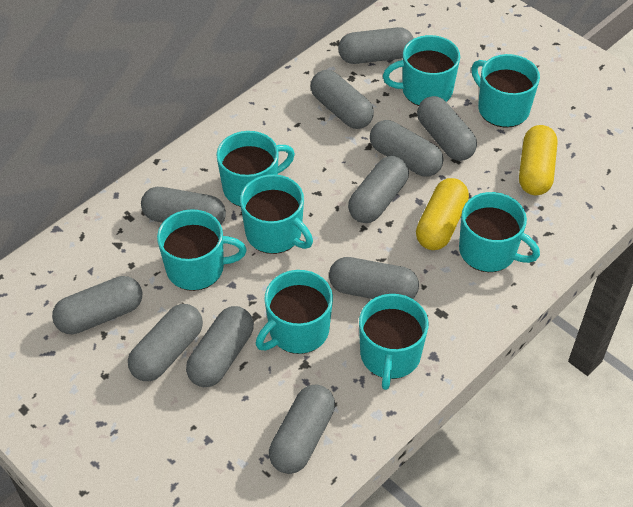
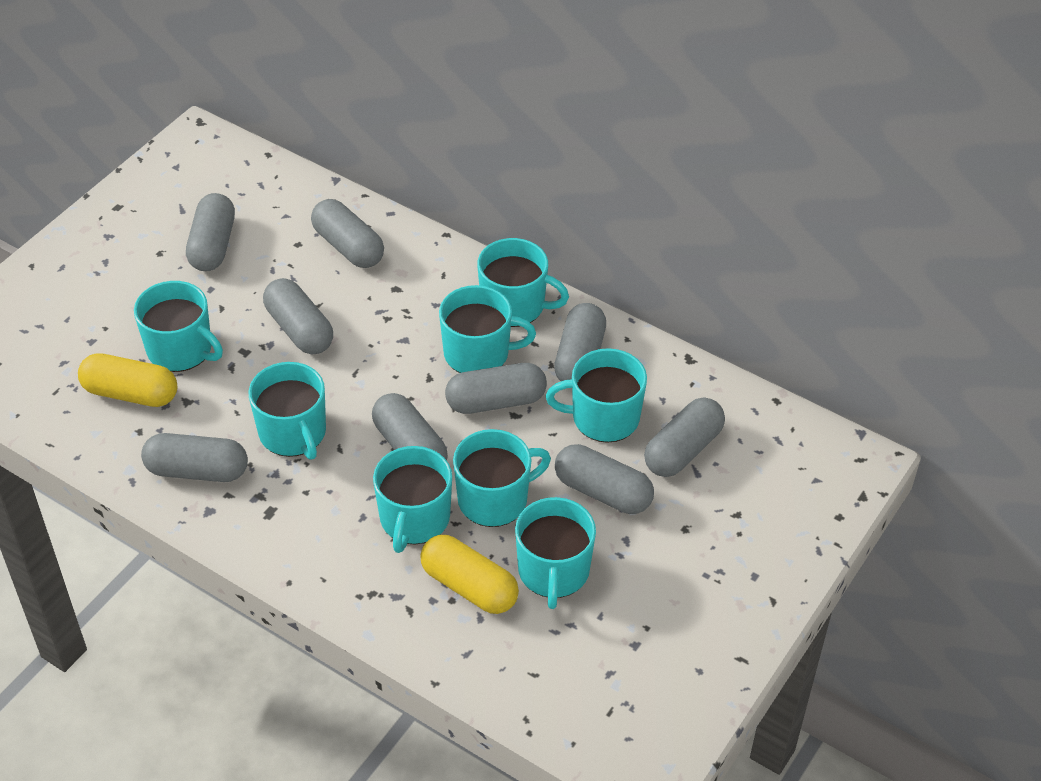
grey capsule: 11 -> 9

